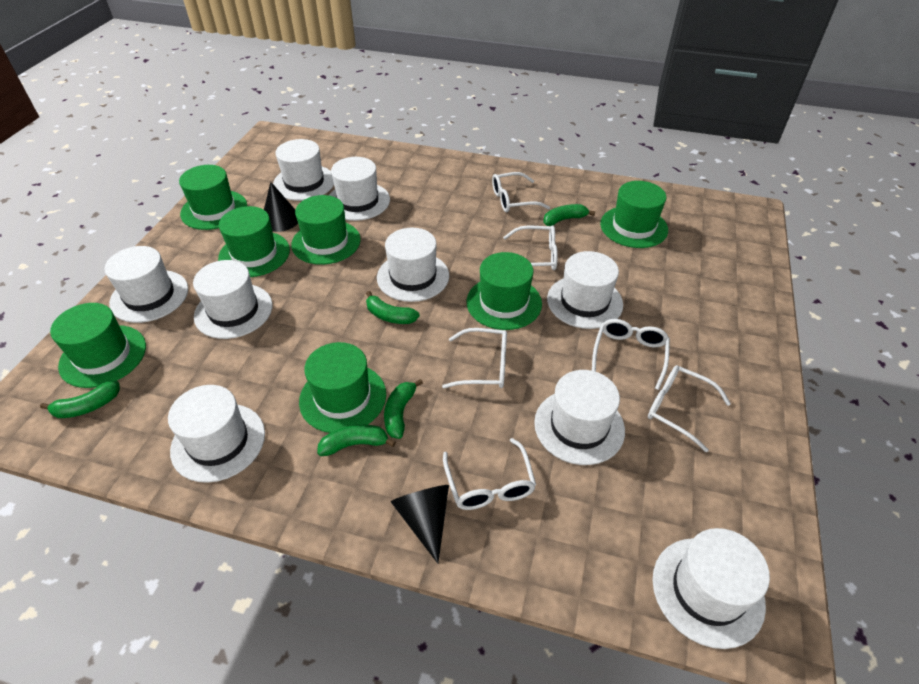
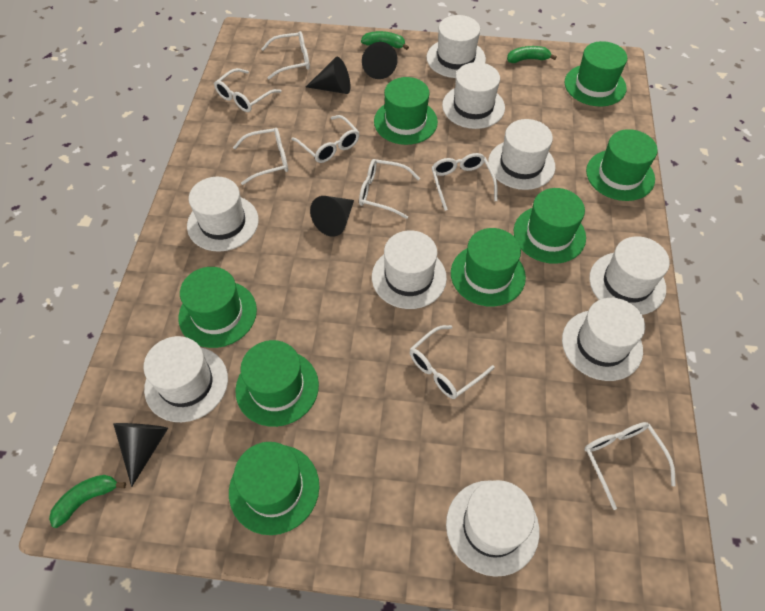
black cone: 2 -> 4
green banana: 5 -> 3
green hat: 7 -> 8
white glasses: 6 -> 8

